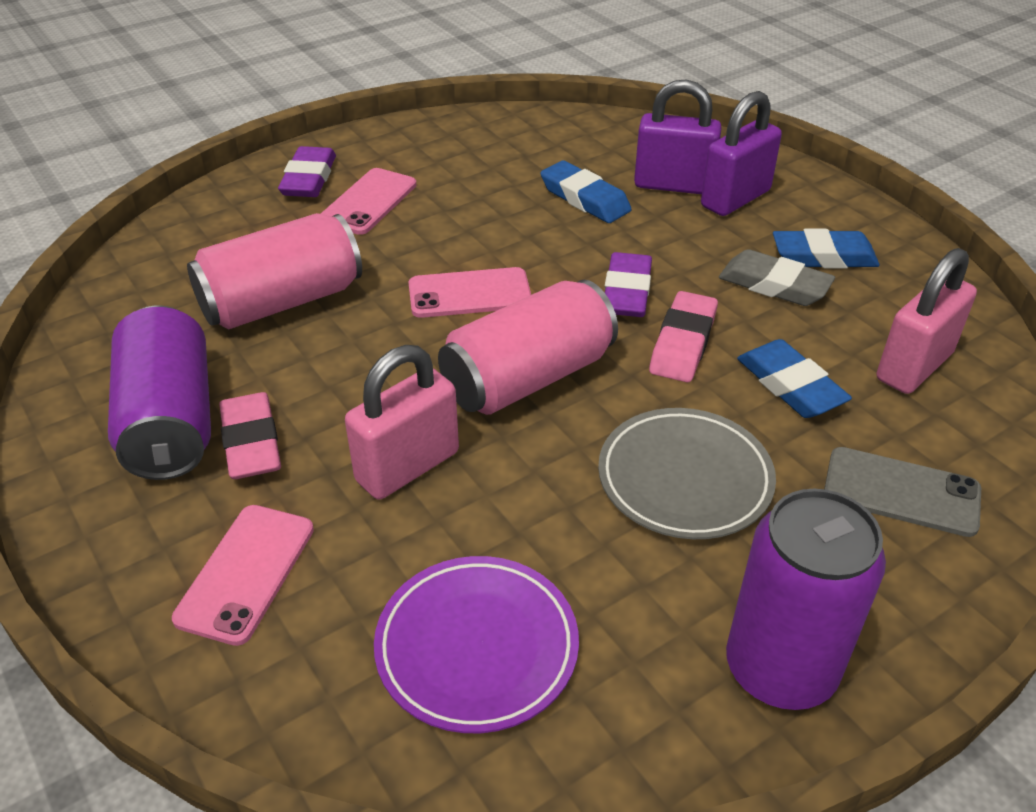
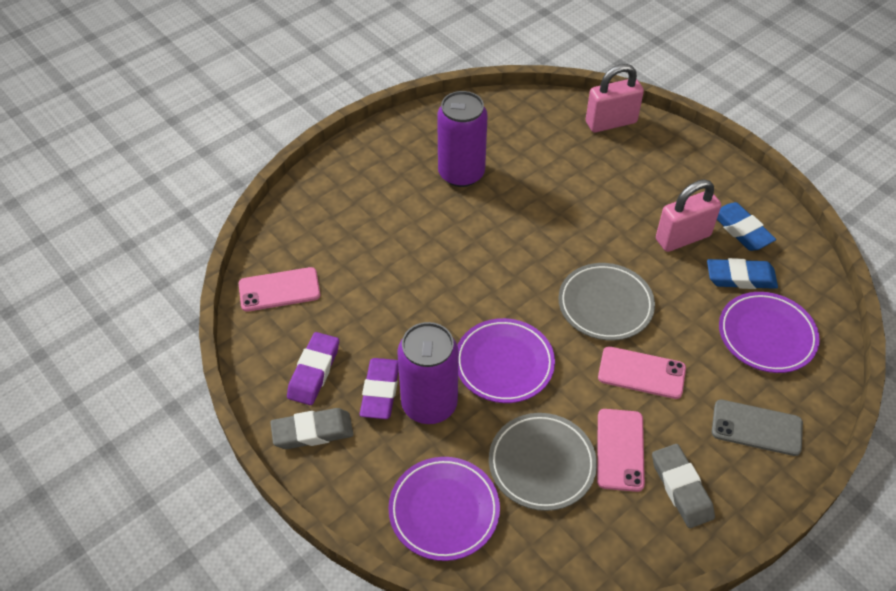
blue eraser: 3 -> 2
grey eraser: 1 -> 2
grey plate: 1 -> 2
pink can: 2 -> 0
pink eraser: 2 -> 0
purple padlock: 2 -> 0
purple plate: 1 -> 3

